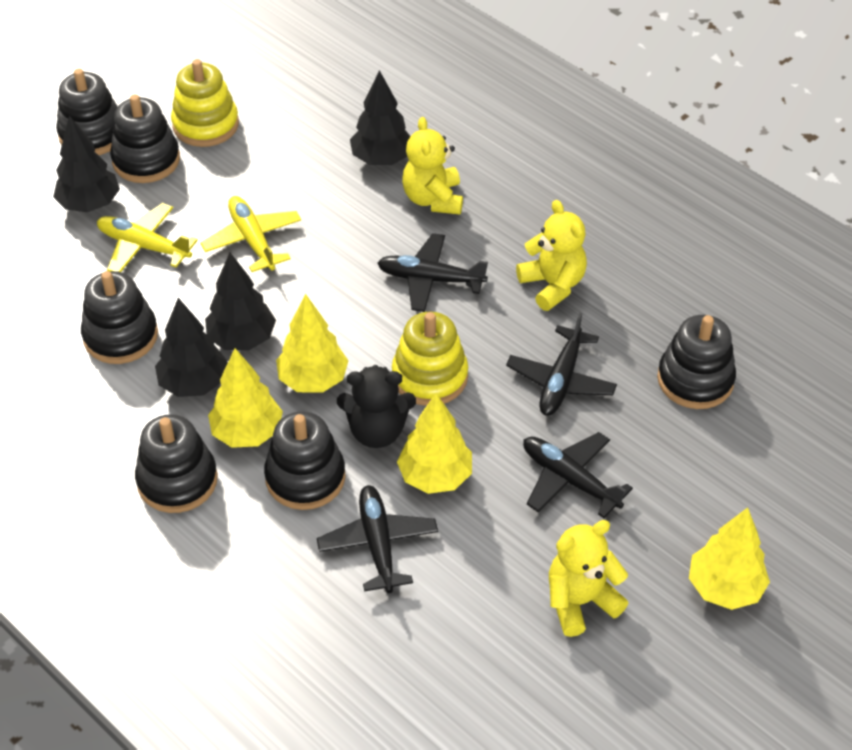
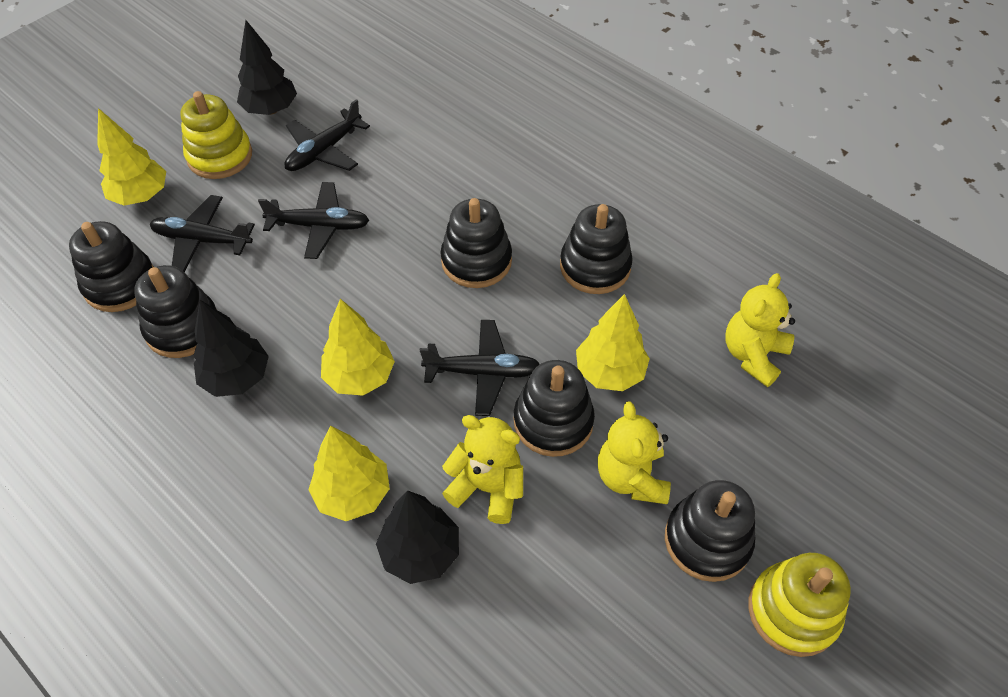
black teddy bear: 1 -> 0
black tree: 4 -> 3
yellow plane: 2 -> 0

